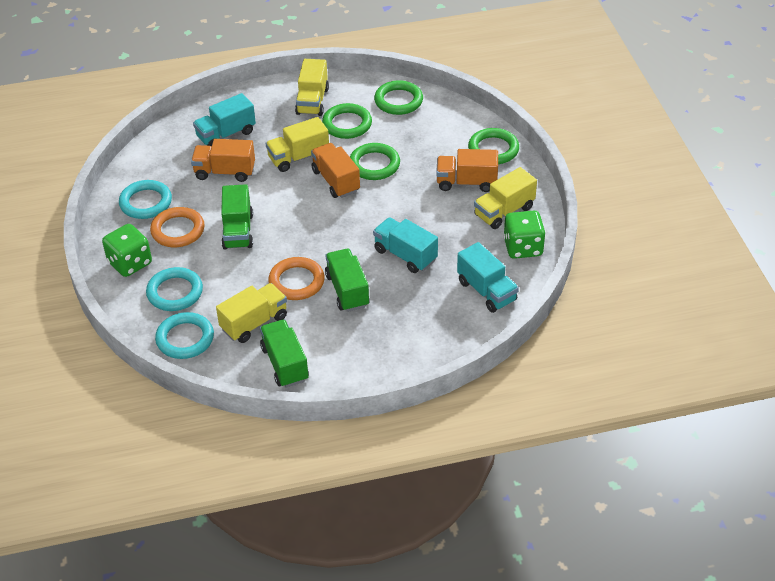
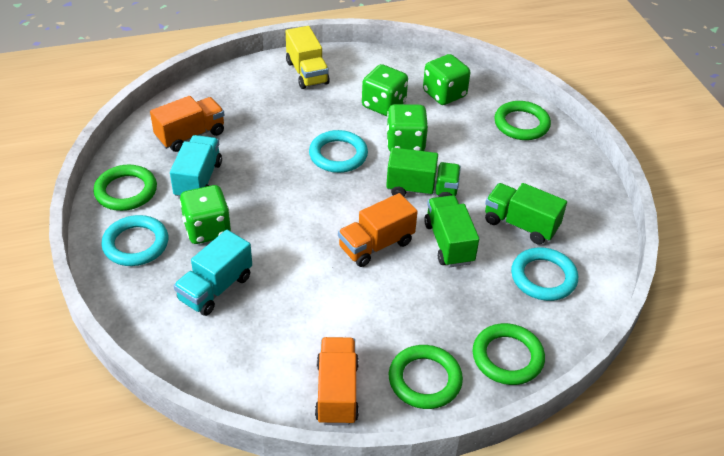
green dice: 2 -> 4
orange ring: 2 -> 0
turquoise truck: 3 -> 2
yellow truck: 4 -> 1

